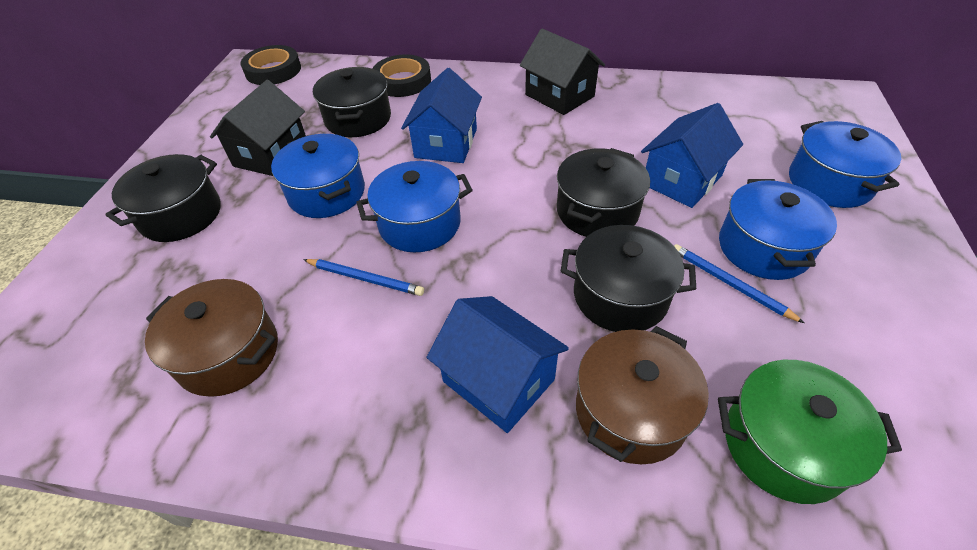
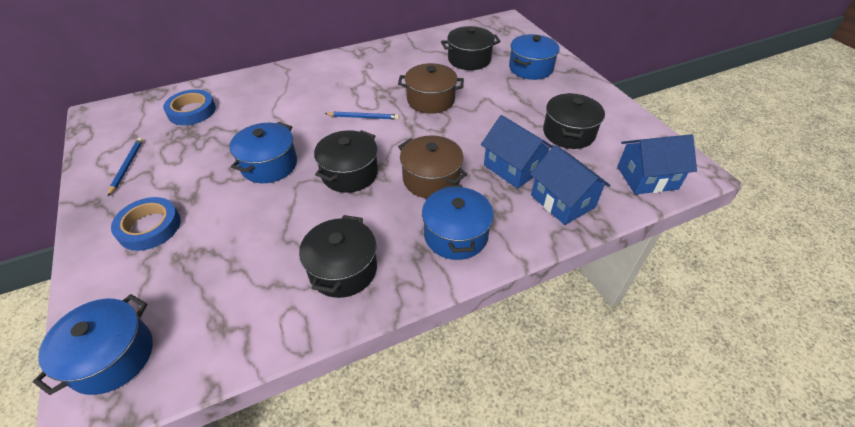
black house: 2 -> 0
black tape: 2 -> 0
blue tape: 0 -> 2
green pot: 1 -> 0

